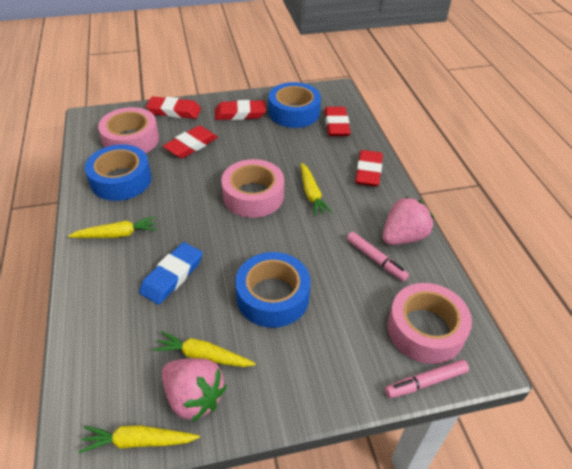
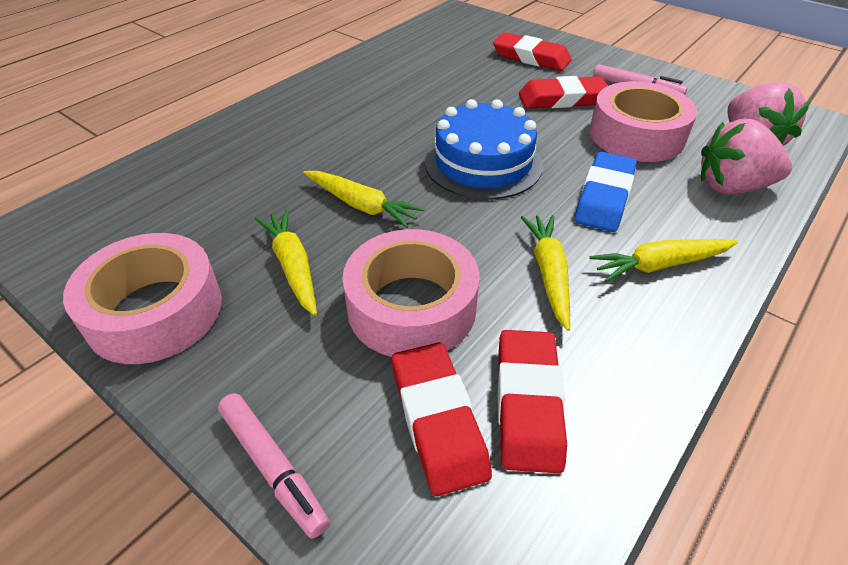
blue cake: 0 -> 1
blue tape: 3 -> 0
red eraser: 5 -> 4

